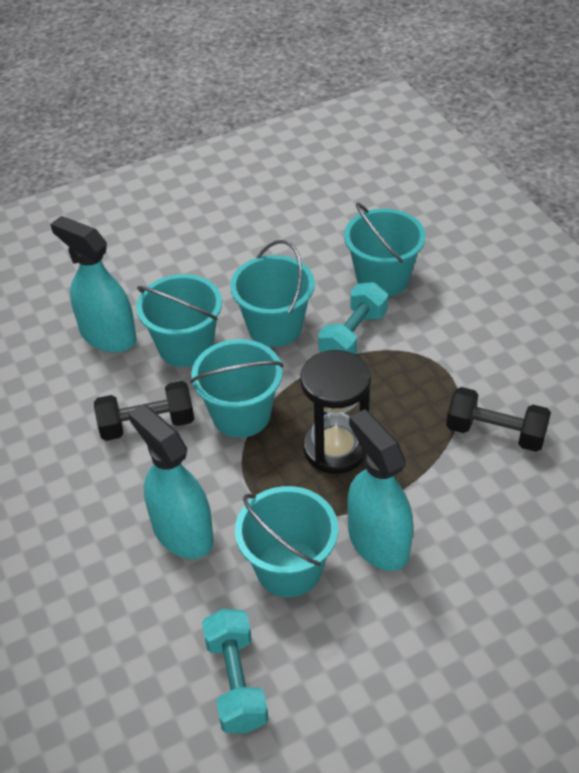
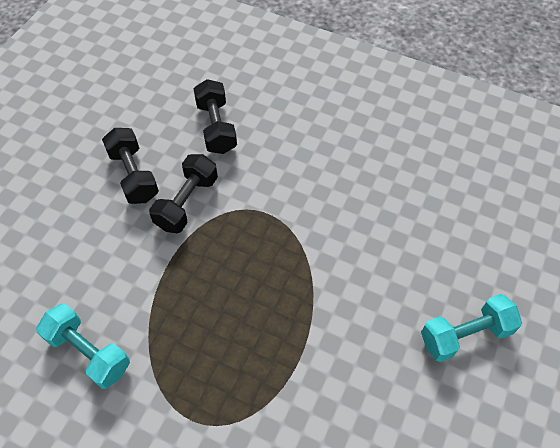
black dumbbell: 2 -> 3
black hourglass: 1 -> 0
turquoise bucket: 5 -> 0
turquoise spray bottle: 3 -> 0

